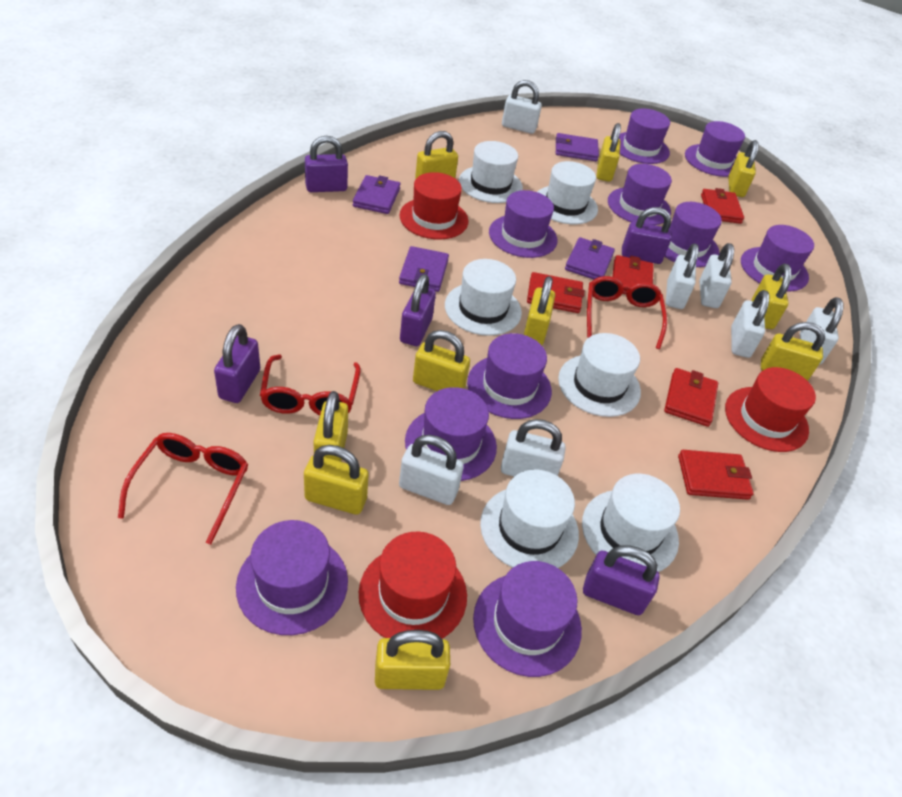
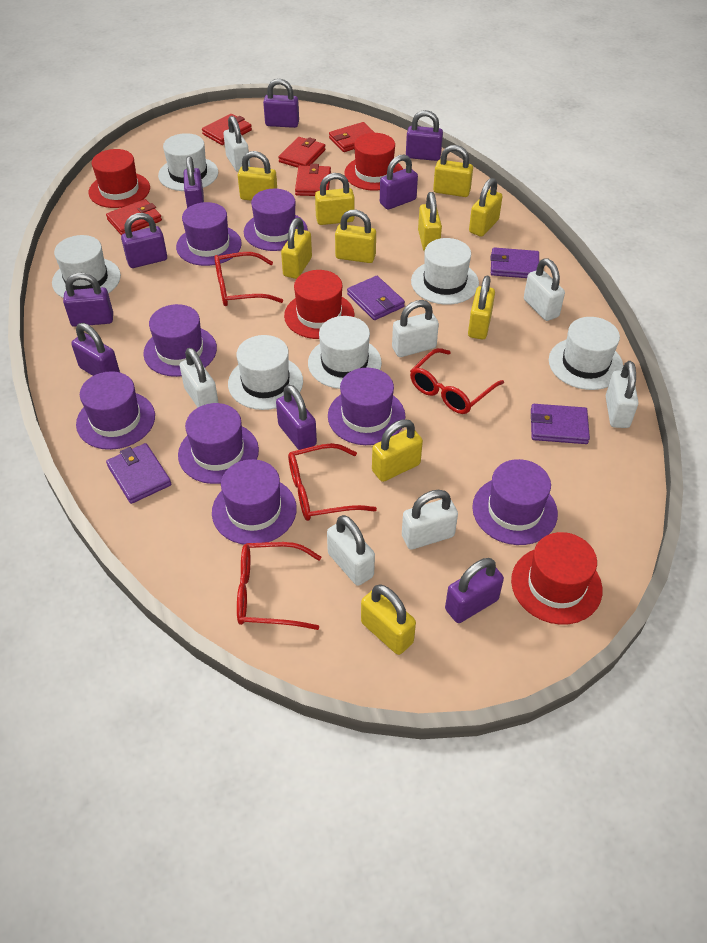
purple hat: 10 -> 8
purple padlock: 5 -> 9
red glasses: 3 -> 4
red hat: 3 -> 4

